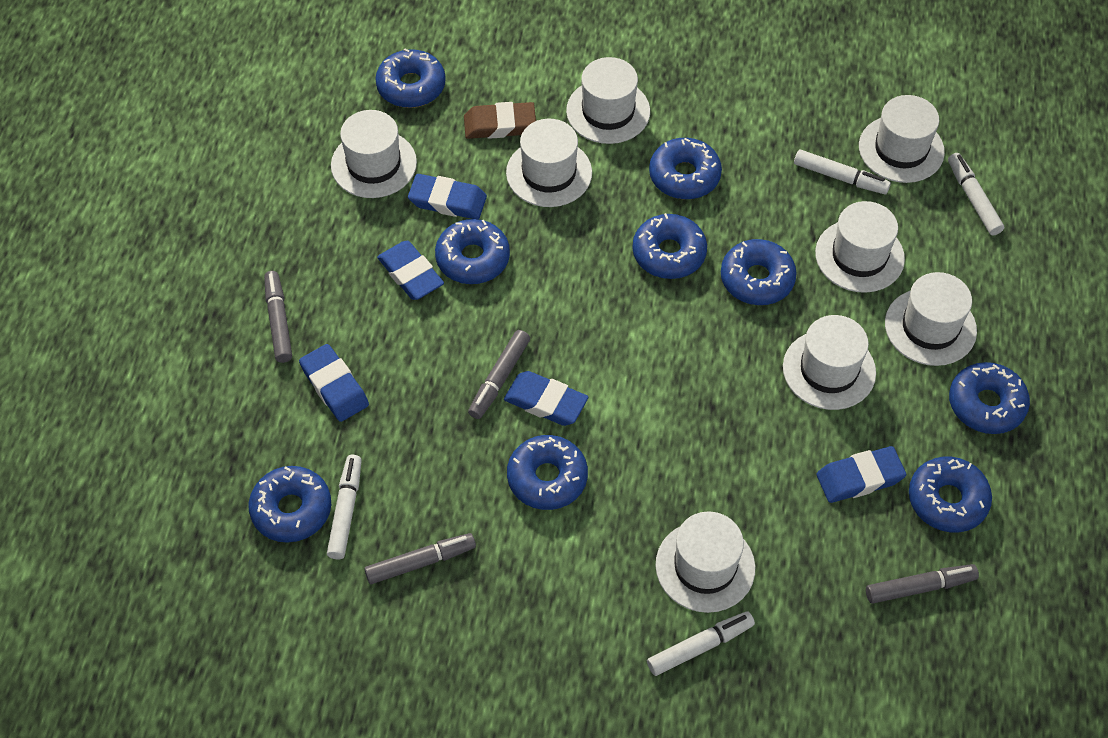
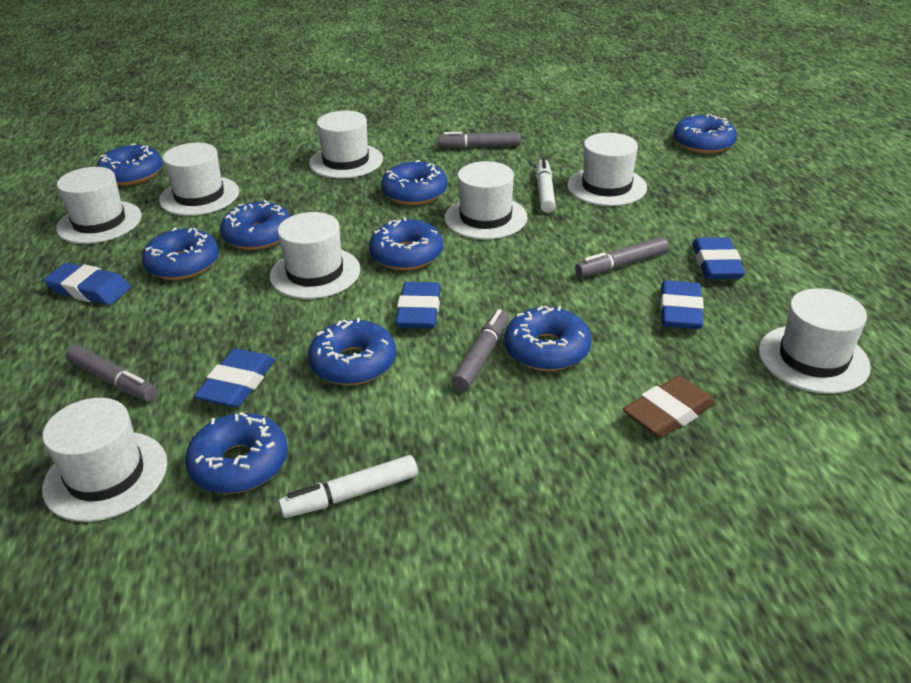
white marker: 4 -> 2

